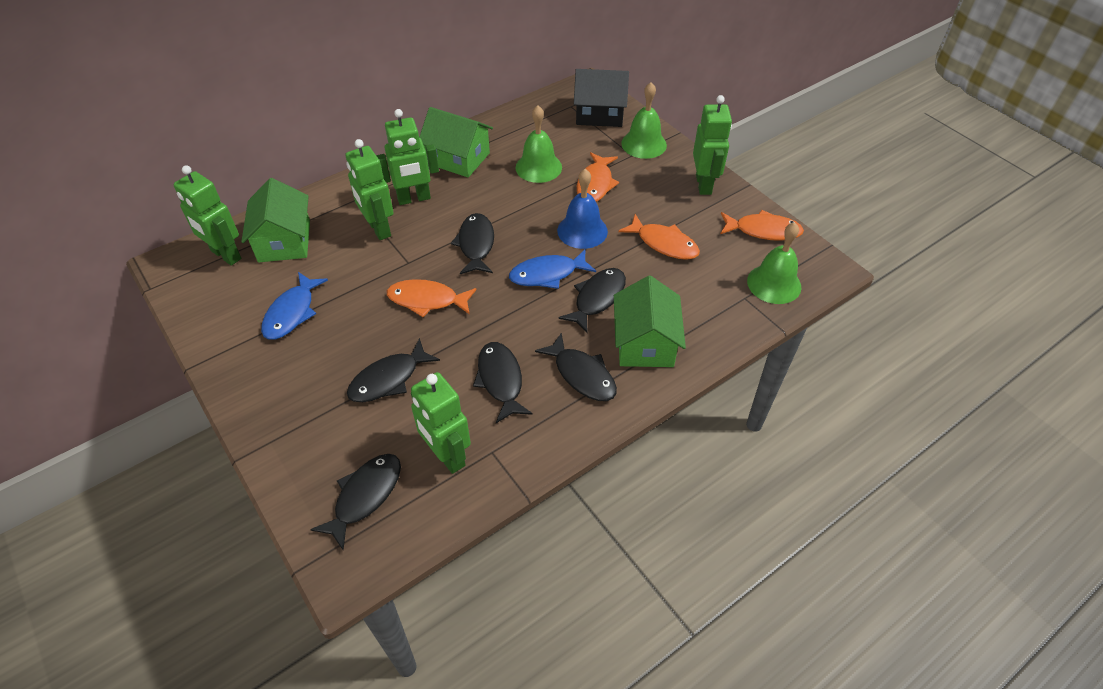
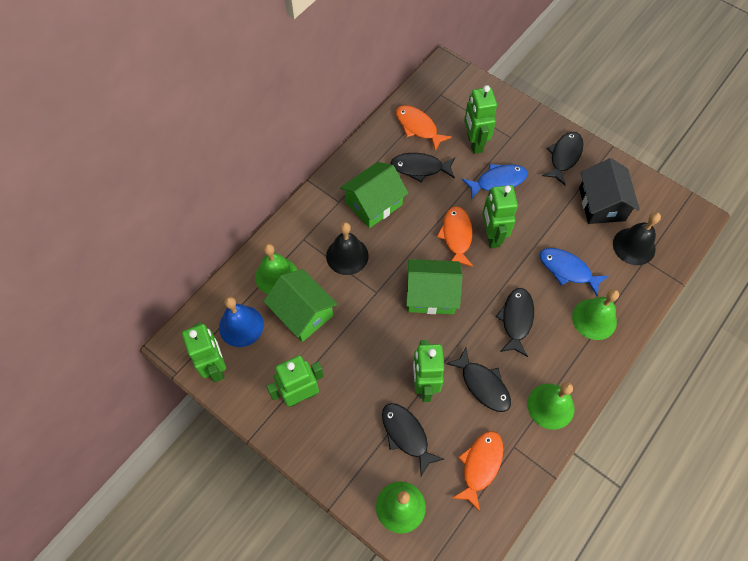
black bell: 0 -> 2
black fish: 6 -> 5
green bell: 3 -> 4
orange fish: 4 -> 3

